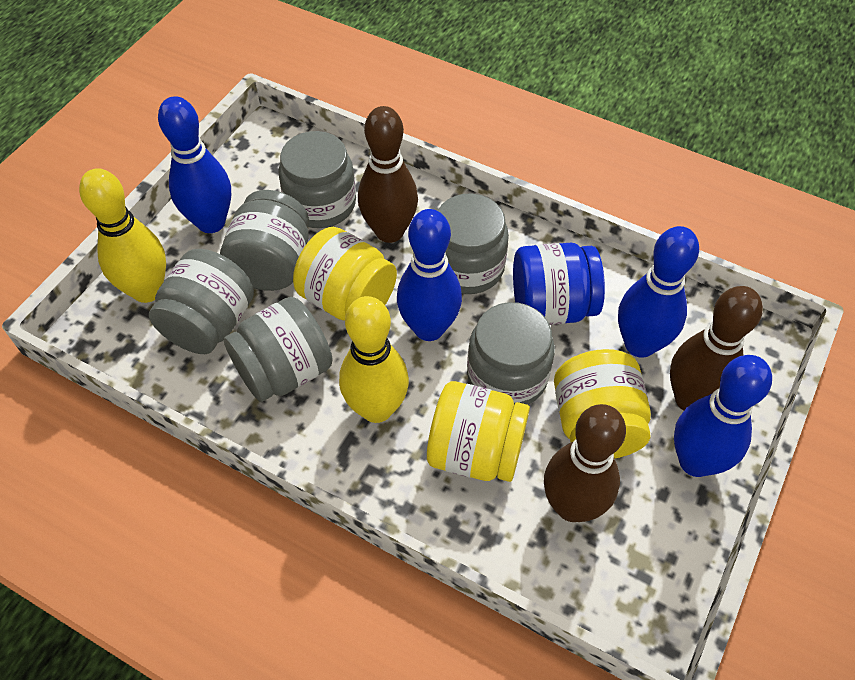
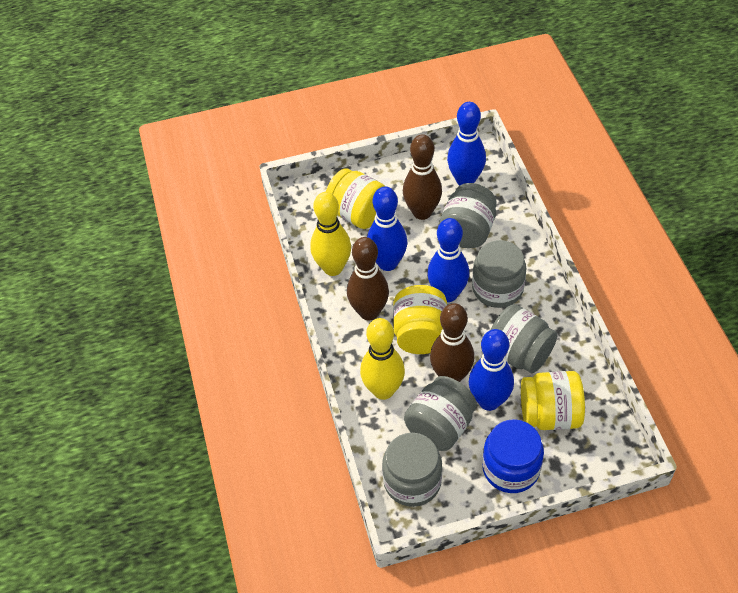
grey jar: 6 -> 5

